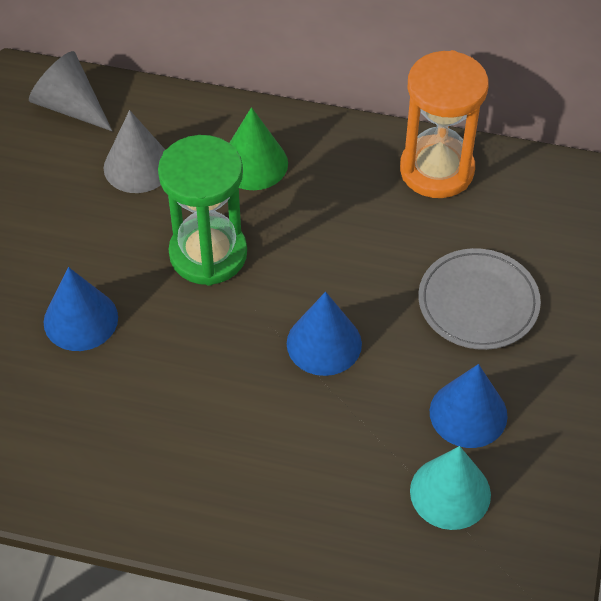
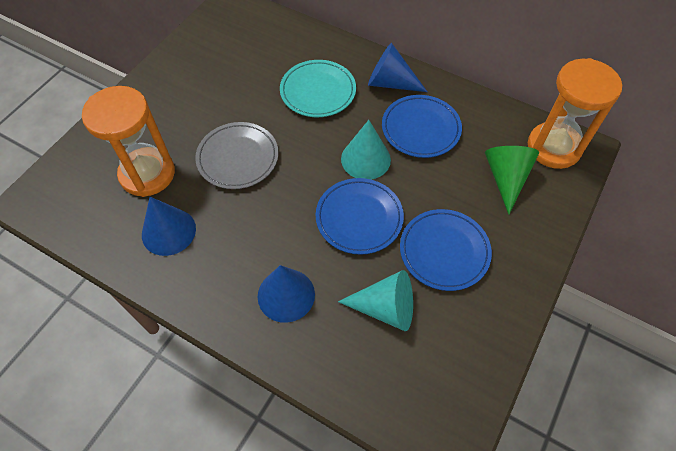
blue plate: 0 -> 3
green hourglass: 1 -> 0
grey cone: 2 -> 0
orange hourglass: 1 -> 2
turquoise cone: 1 -> 2
turquoise plate: 0 -> 1

